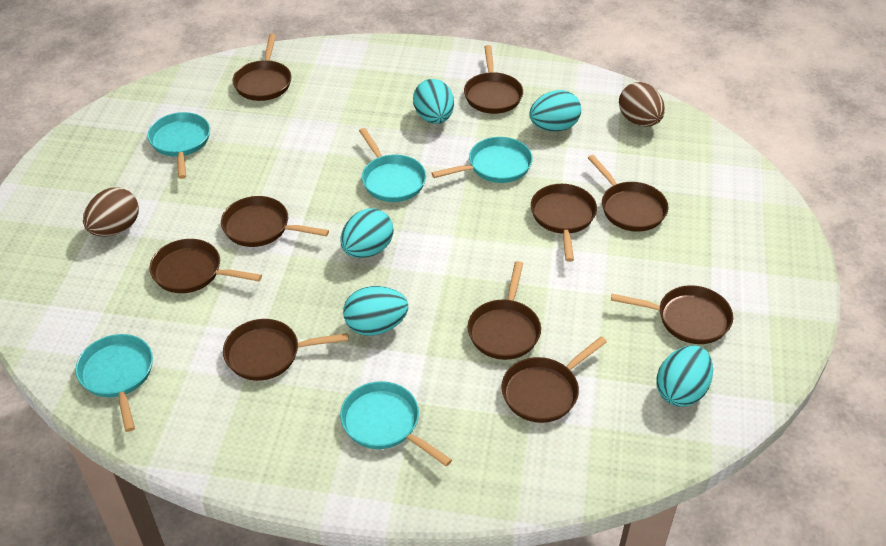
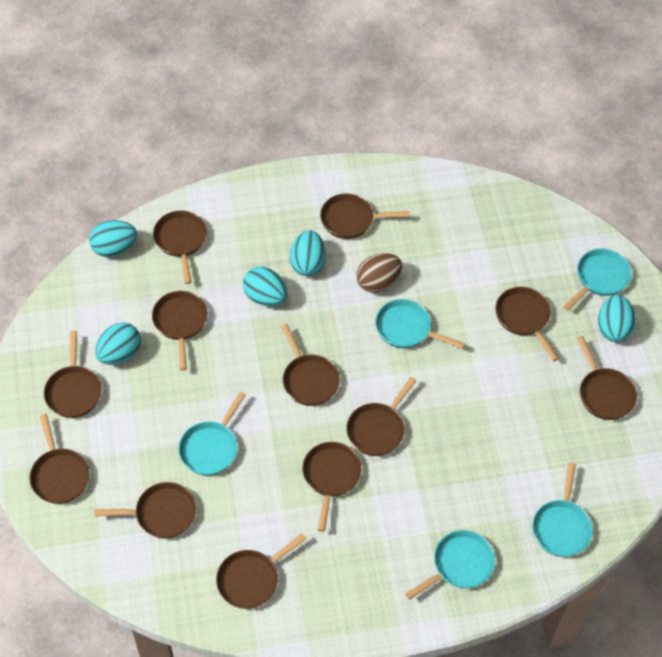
brown egg: 2 -> 1
brown pan: 10 -> 12

